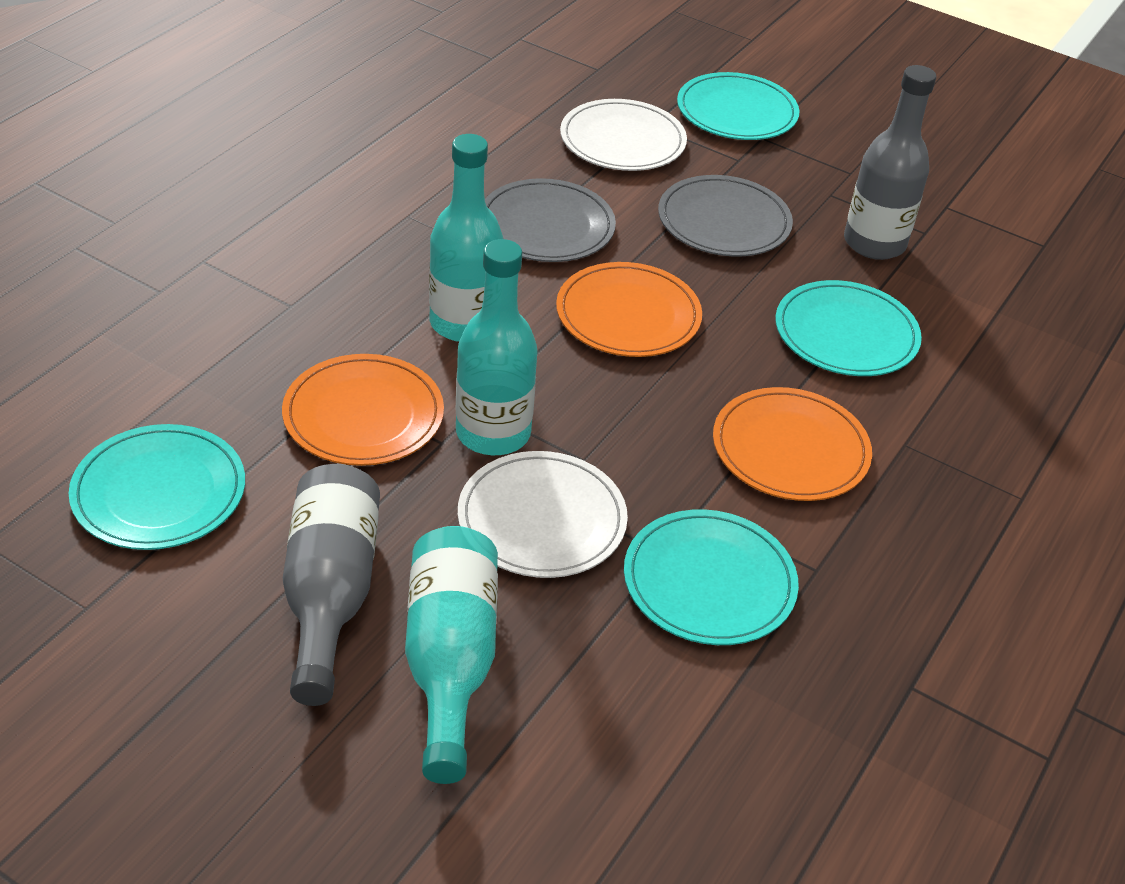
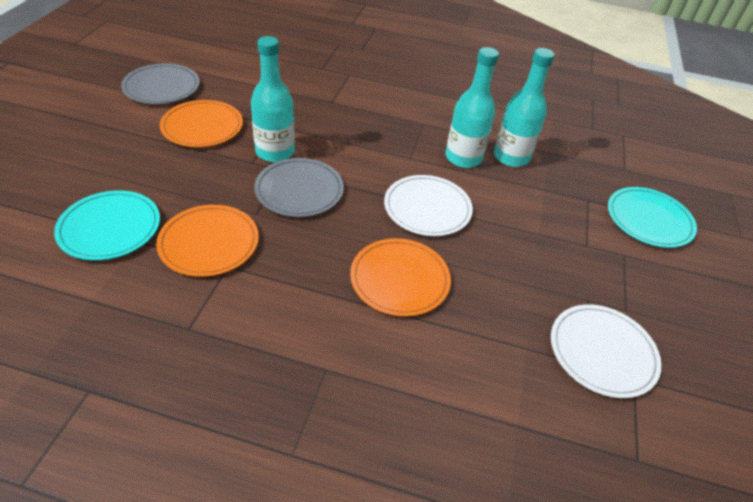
grey bottle: 2 -> 0
turquoise plate: 4 -> 2

